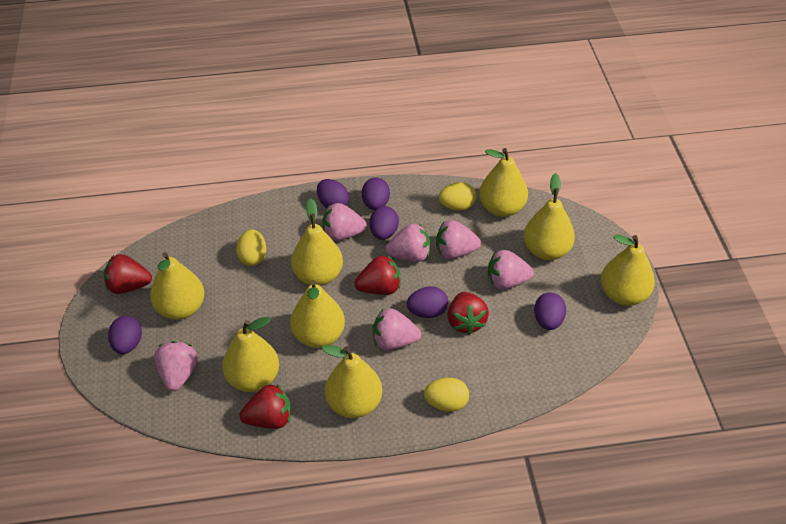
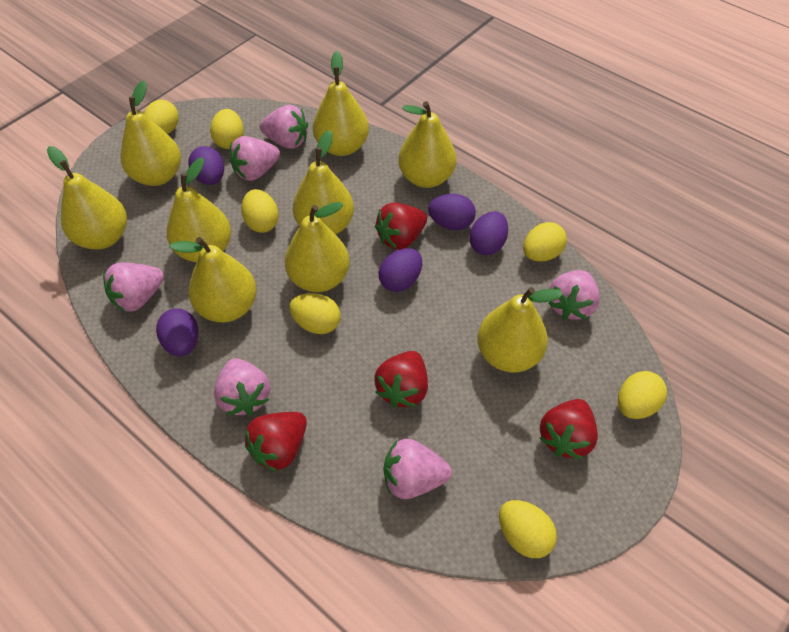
purple egg: 6 -> 5
yellow egg: 3 -> 7
yellow pear: 8 -> 9

